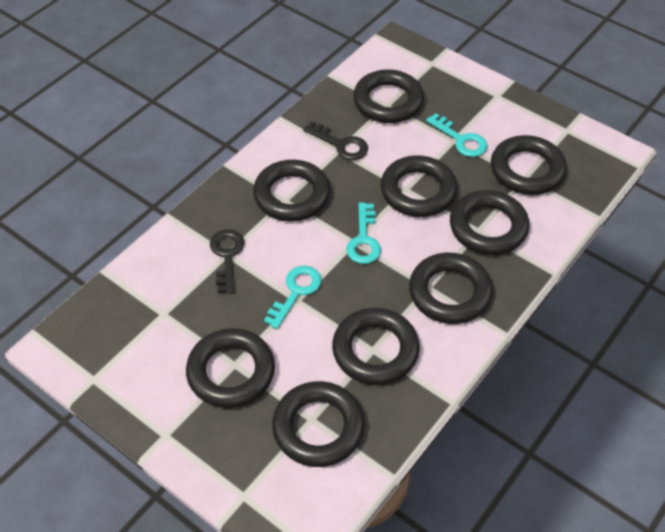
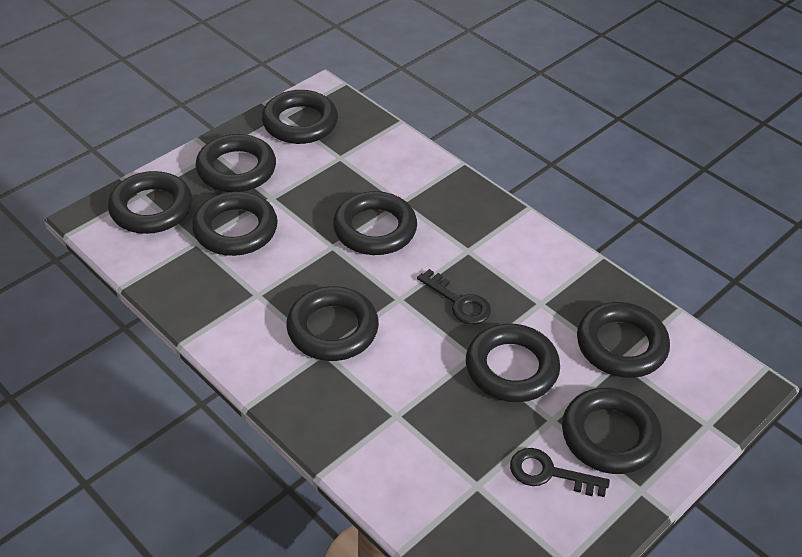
turquoise key: 3 -> 0

